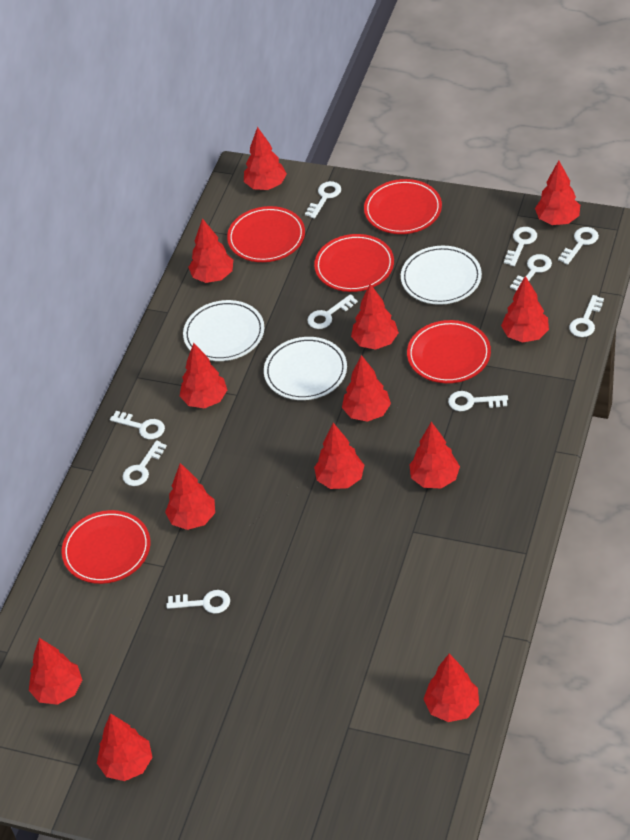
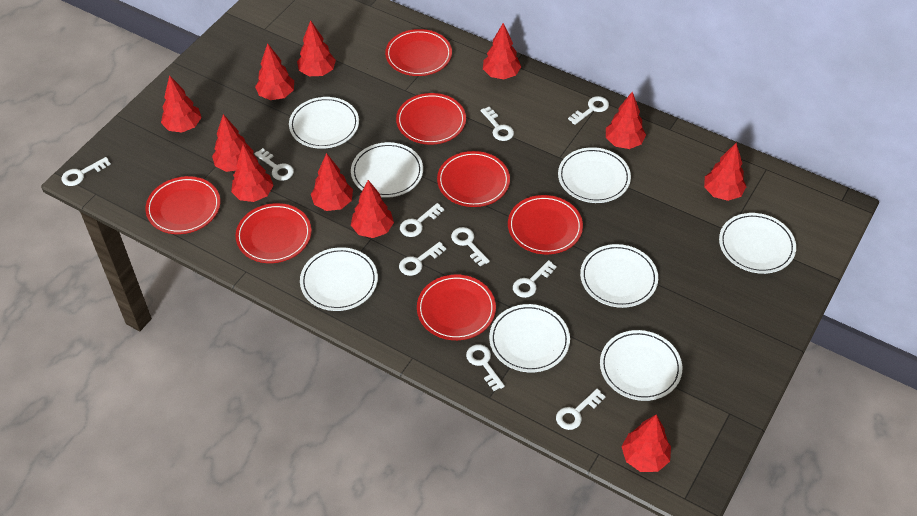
red plate: 5 -> 7
red tree: 13 -> 11
white plate: 3 -> 8

